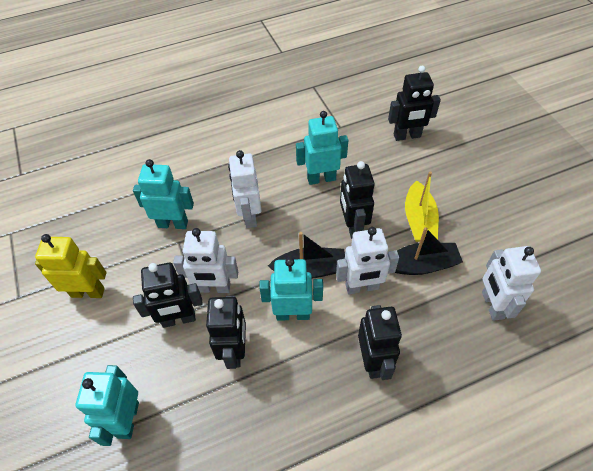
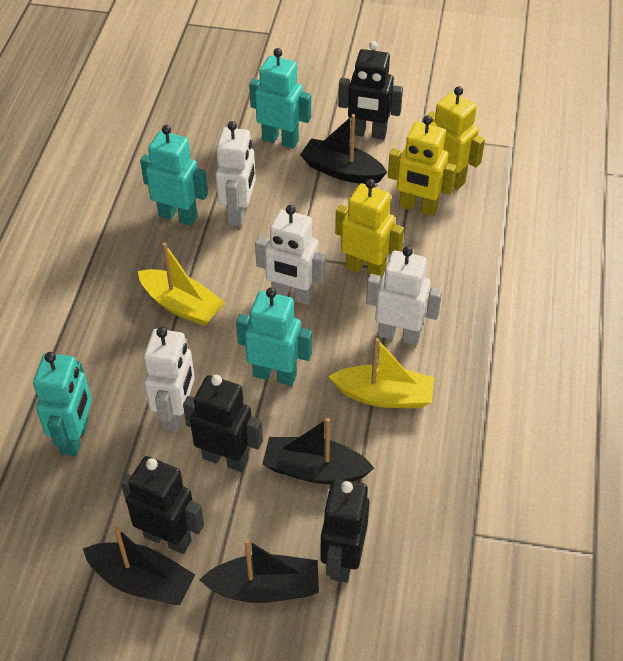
black boat: 2 -> 4
black robot: 5 -> 4
yellow boat: 1 -> 2
yellow robot: 1 -> 3

